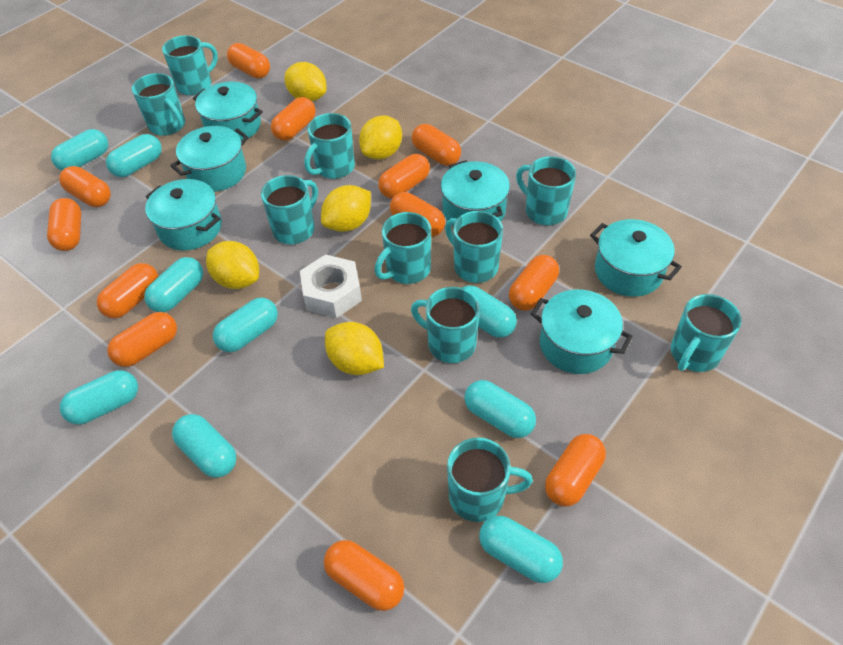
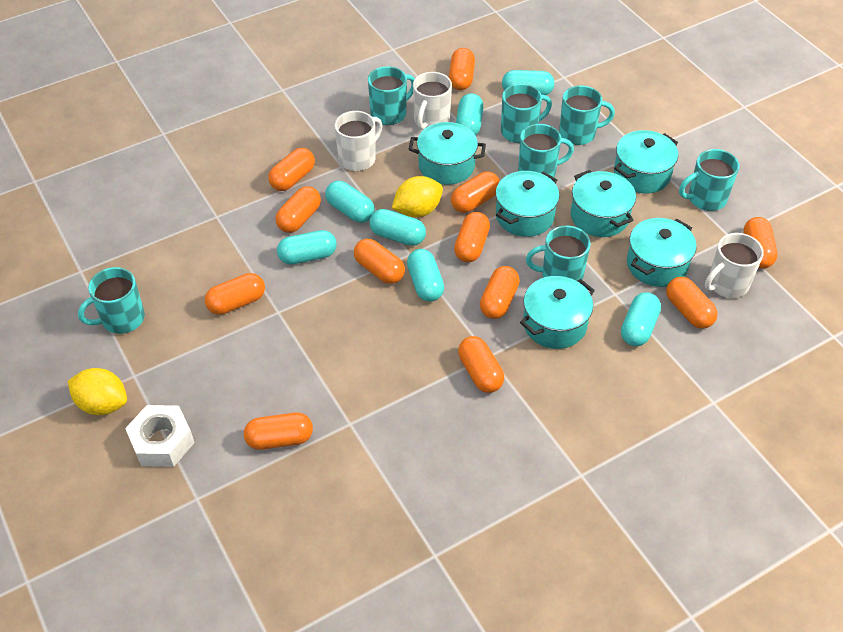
turquoise capsule: 9 -> 7
turquoise mug: 10 -> 7
white mug: 0 -> 3
yellow lemon: 5 -> 2

